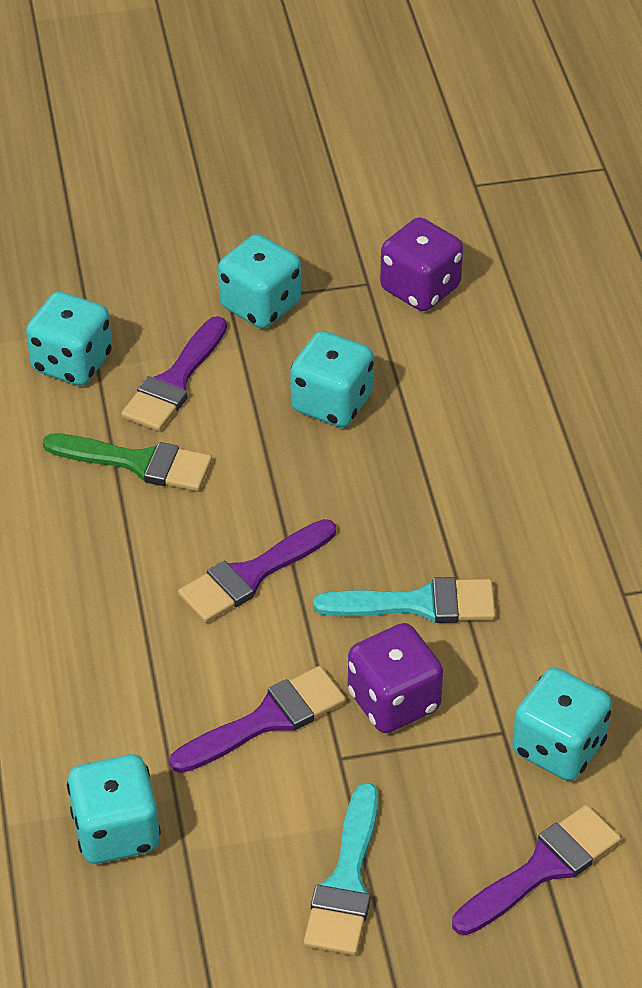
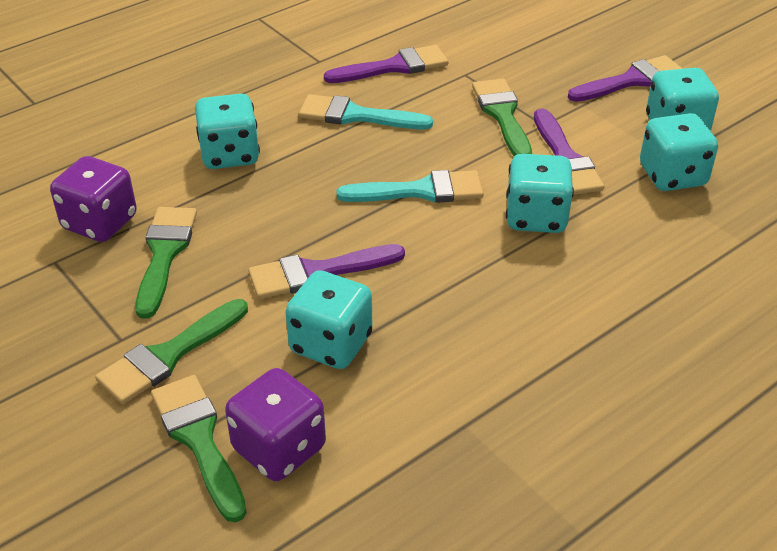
green brush: 1 -> 4

